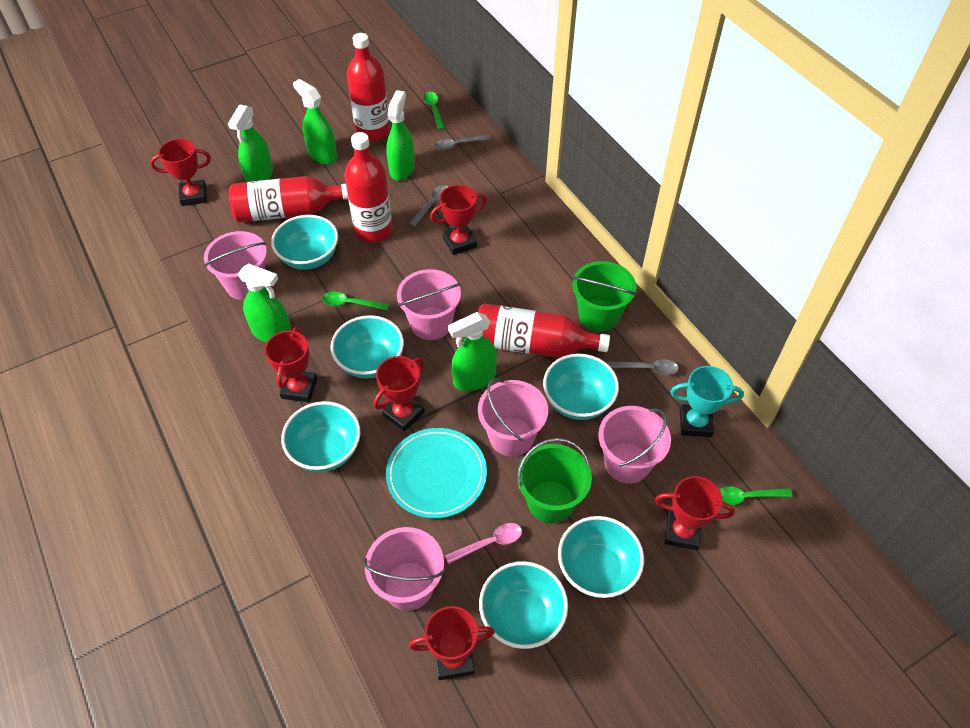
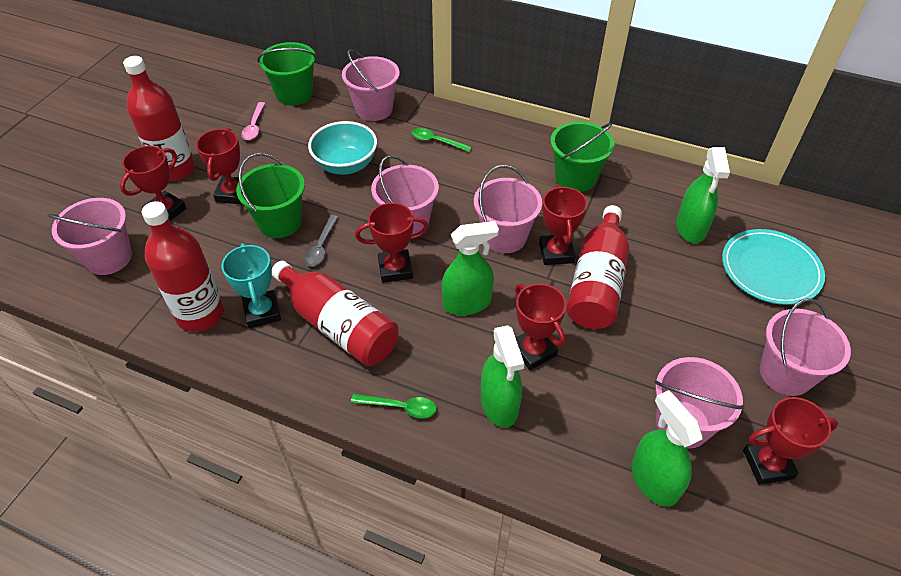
green bucket: 2 -> 3
green spoon: 3 -> 2
green spray bottle: 5 -> 4
grey spoon: 3 -> 1
pink bucket: 5 -> 6
turquoise bowl: 6 -> 1

